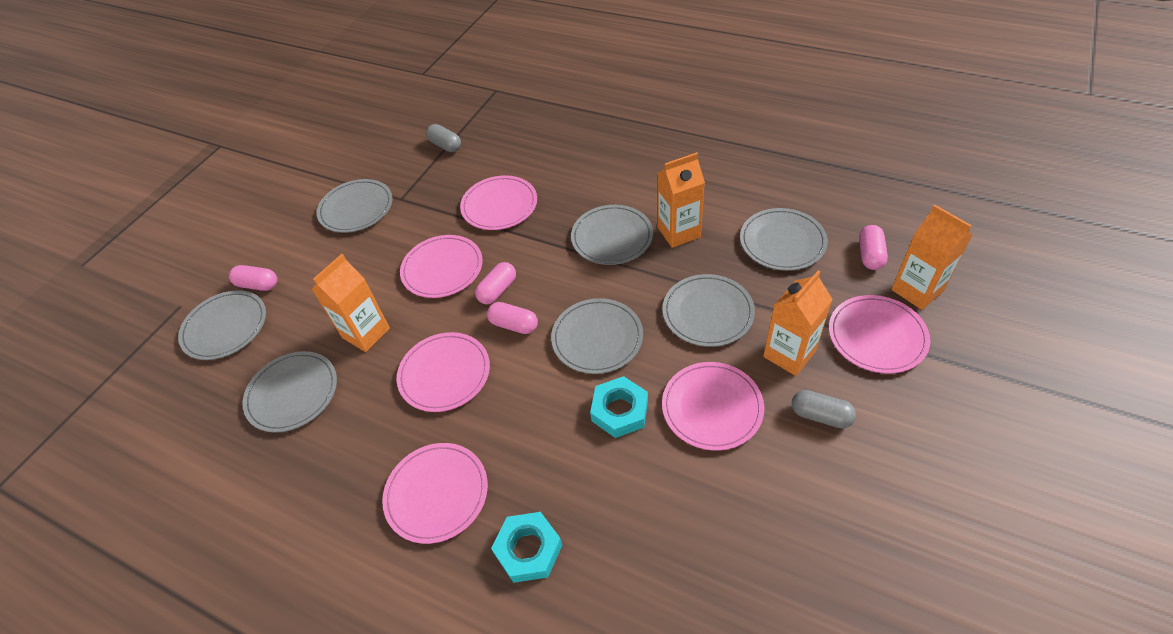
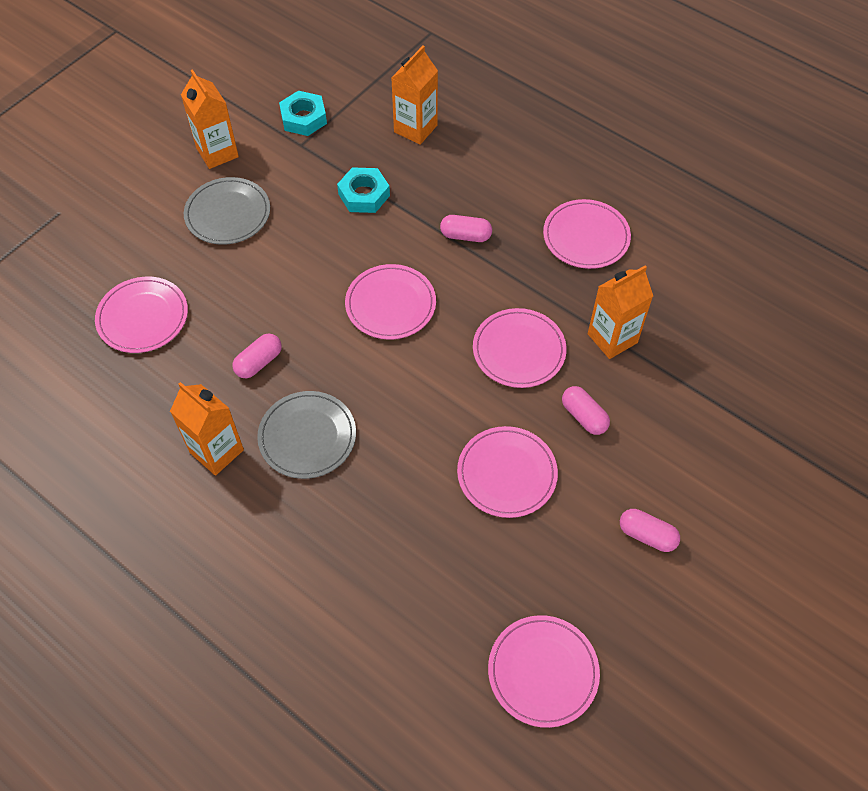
grey capsule: 2 -> 0
grey plate: 7 -> 2

